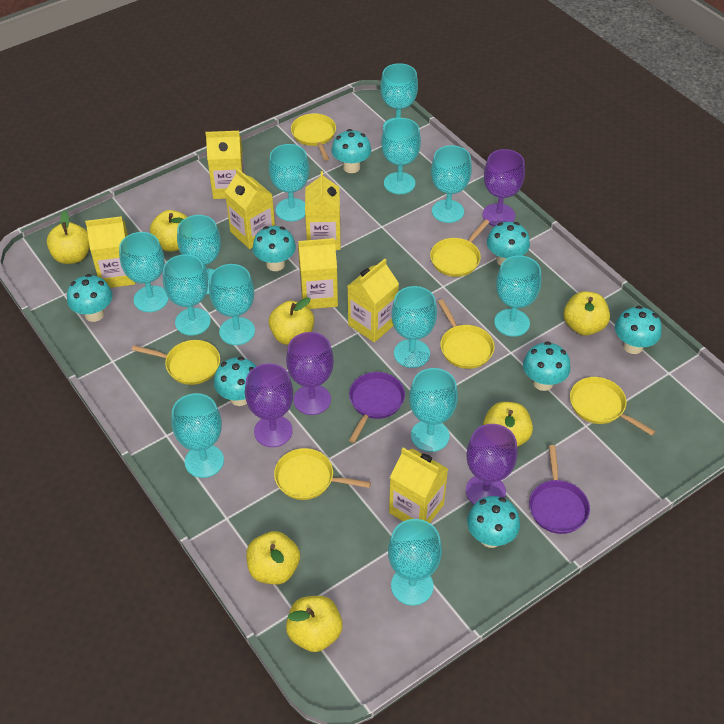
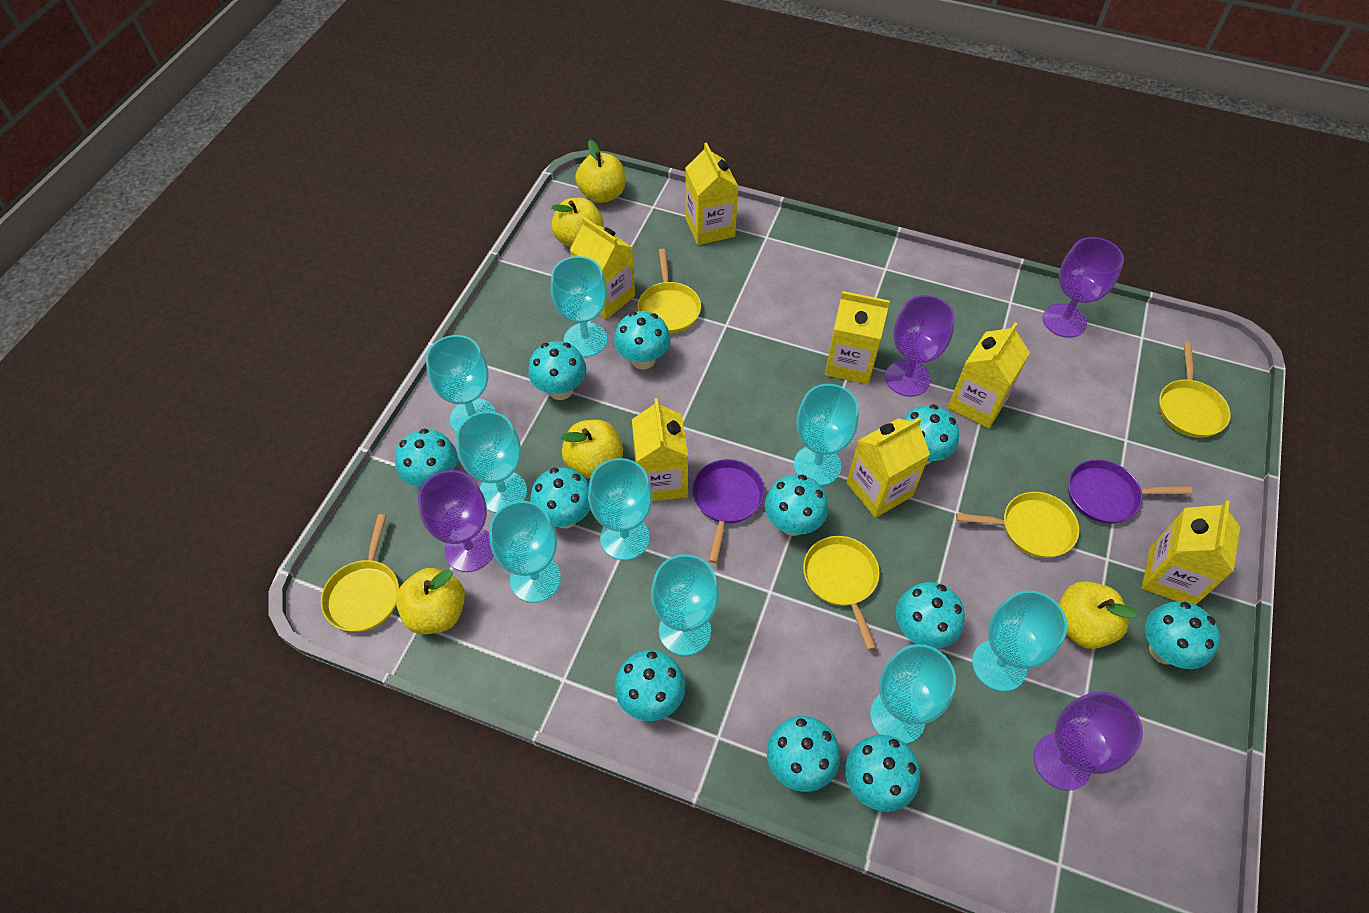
turquoise goblet: 13 -> 9
turquoise mushroom: 8 -> 11
yellow apple: 7 -> 5
yellow pan: 6 -> 5

